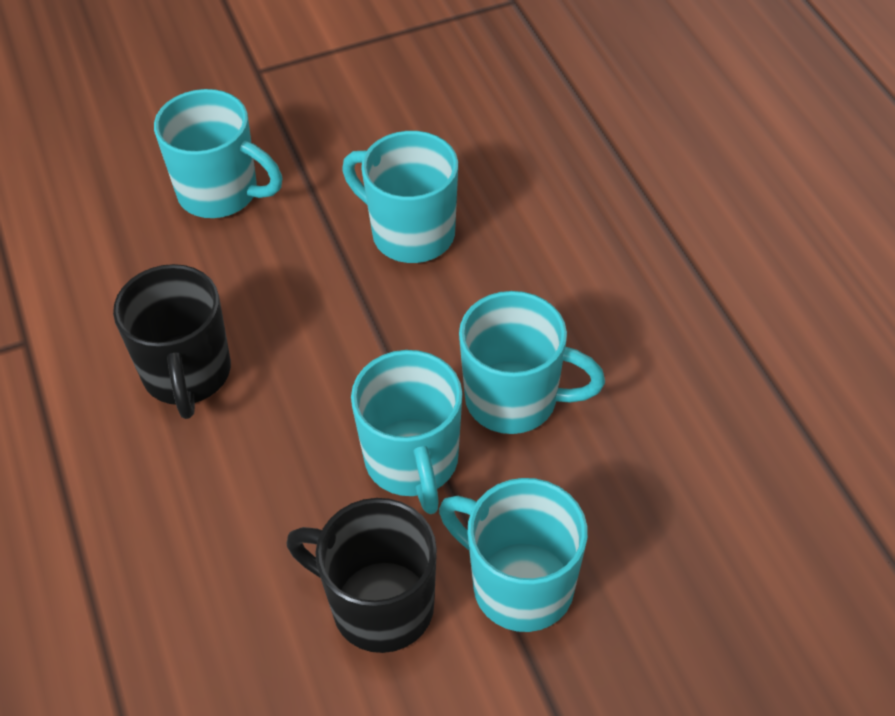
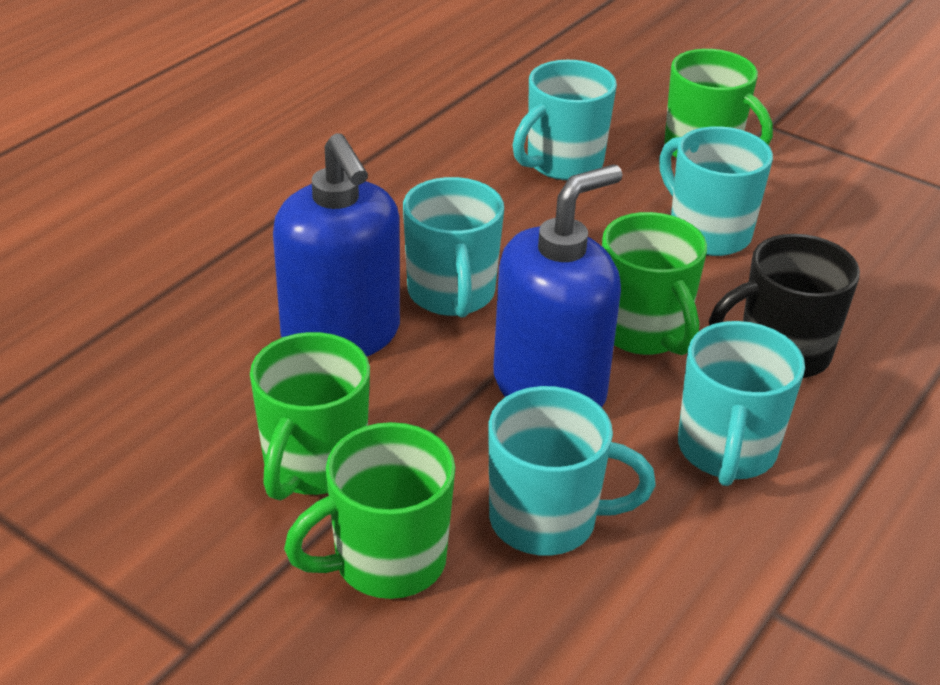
black mug: 2 -> 1
blue soap dispenser: 0 -> 2
green mug: 0 -> 4

